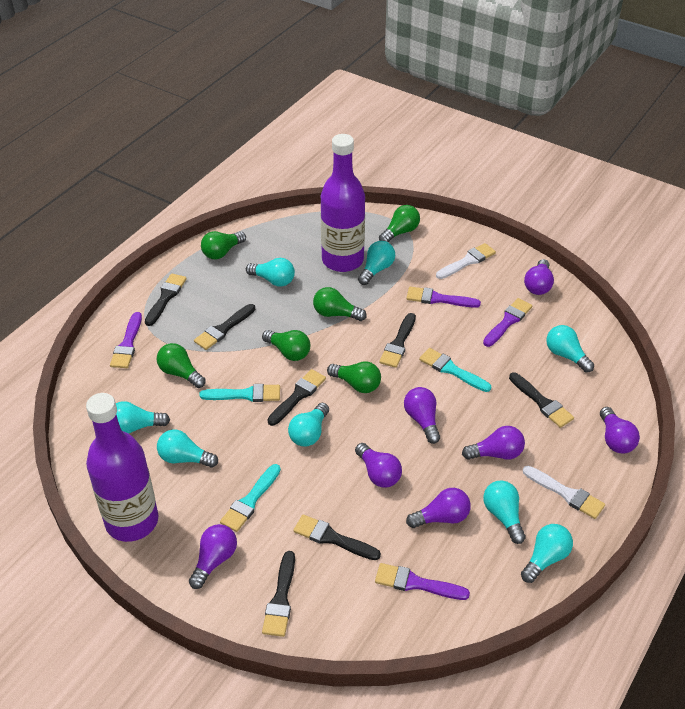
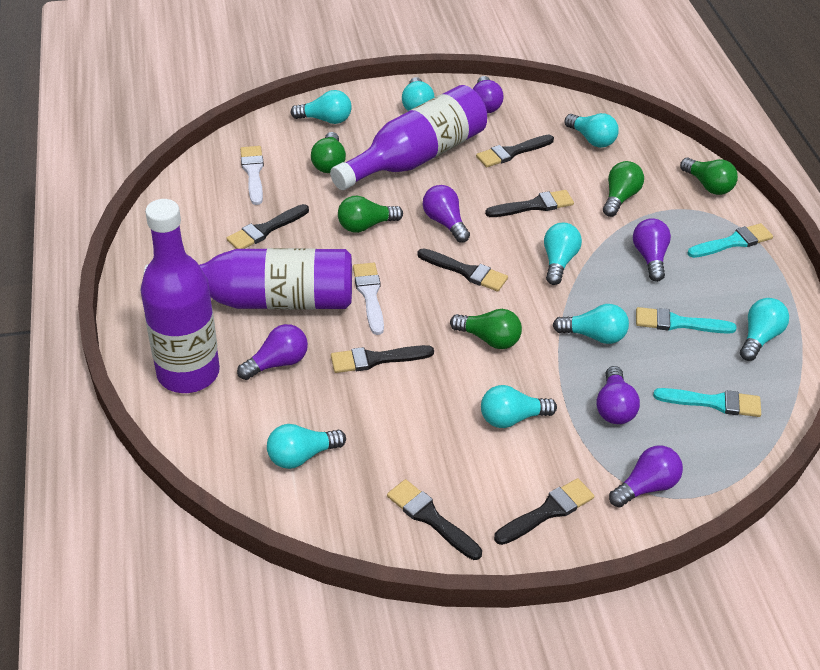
green light bulb: 6 -> 5
purple bottle: 2 -> 3
purple brush: 4 -> 0
purple light bulb: 7 -> 6

